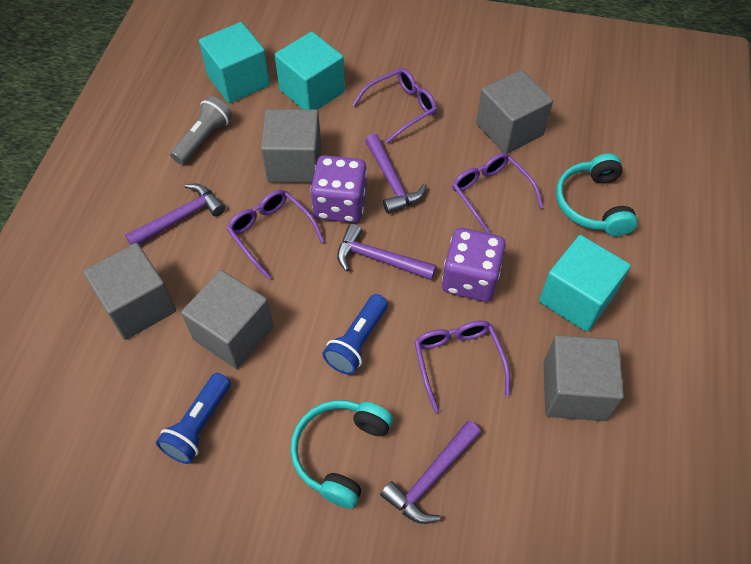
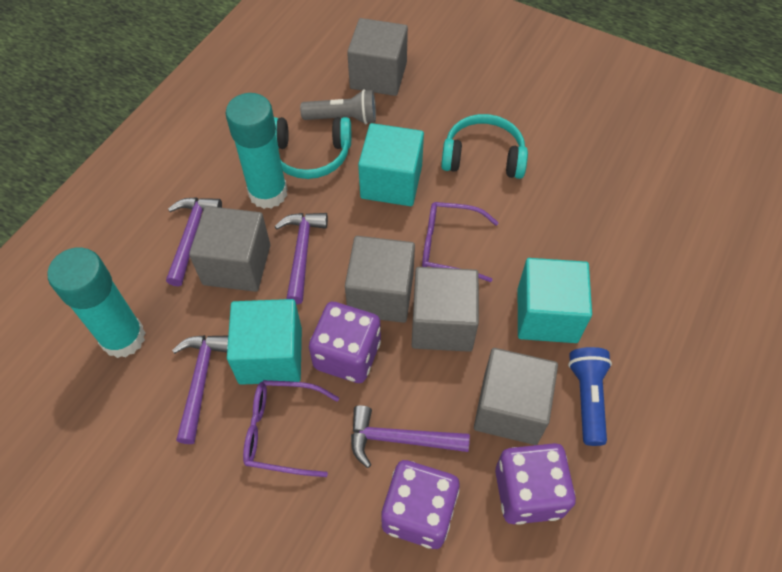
blue flashlight: 2 -> 1
purple dice: 2 -> 3
purple glasses: 4 -> 2
turquoise glue stick: 0 -> 2

